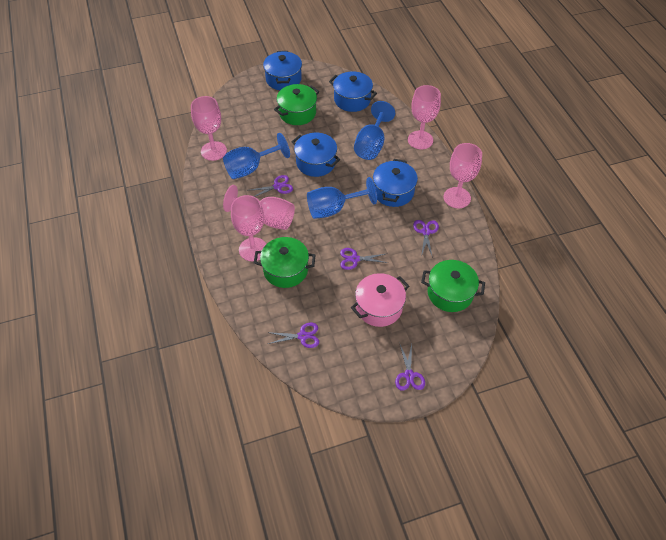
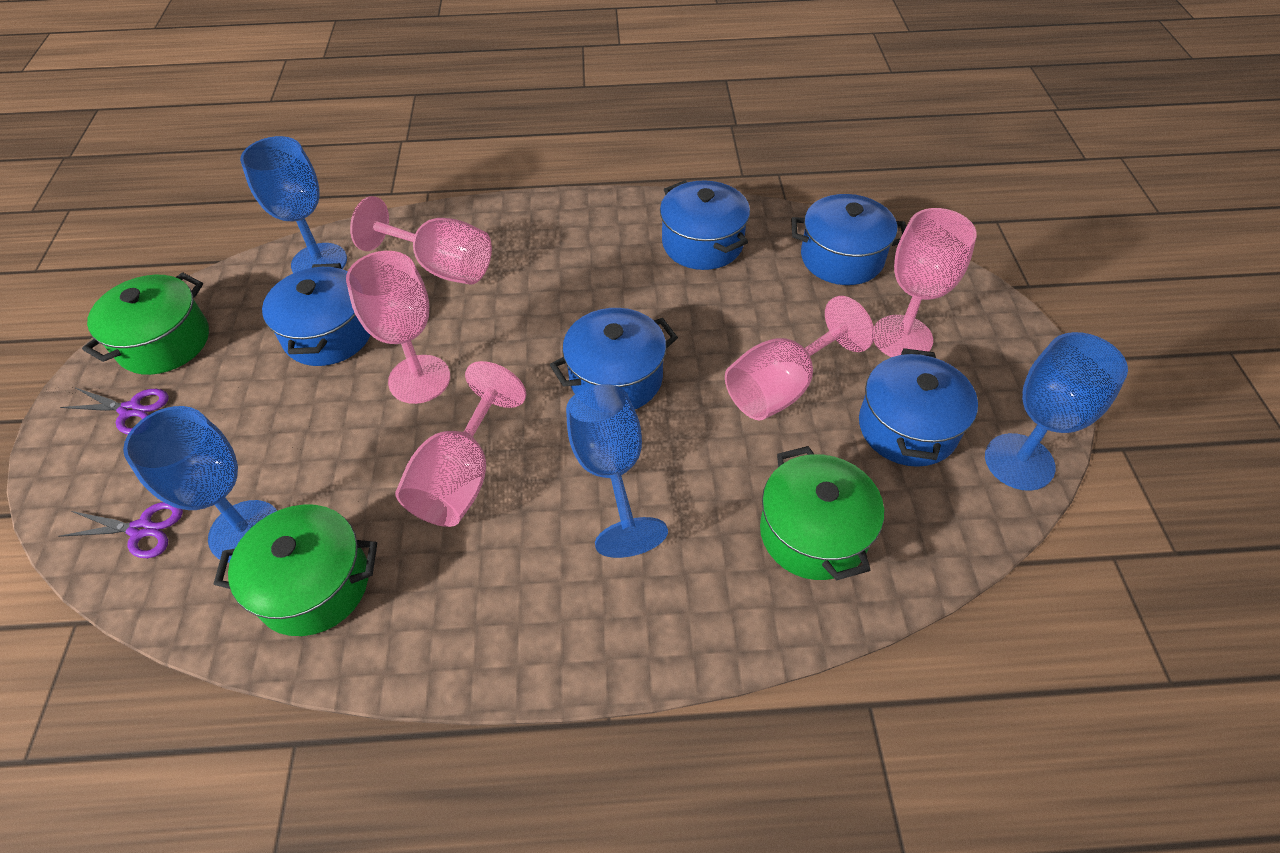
blue goblet: 3 -> 4
blue pot: 4 -> 5
pink pot: 1 -> 0
purple scissors: 5 -> 2

